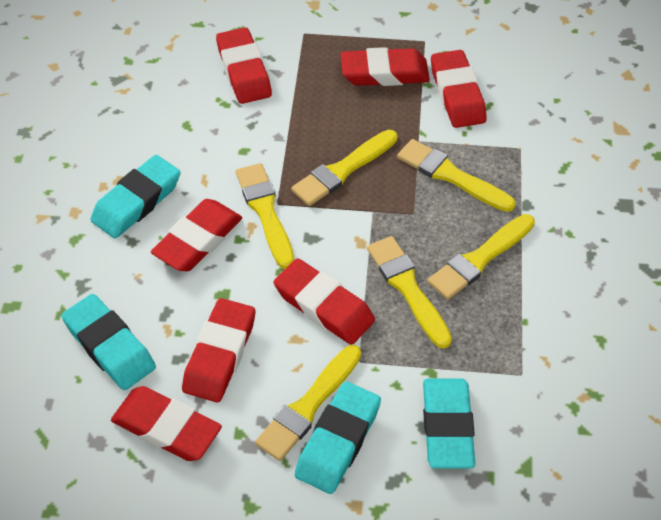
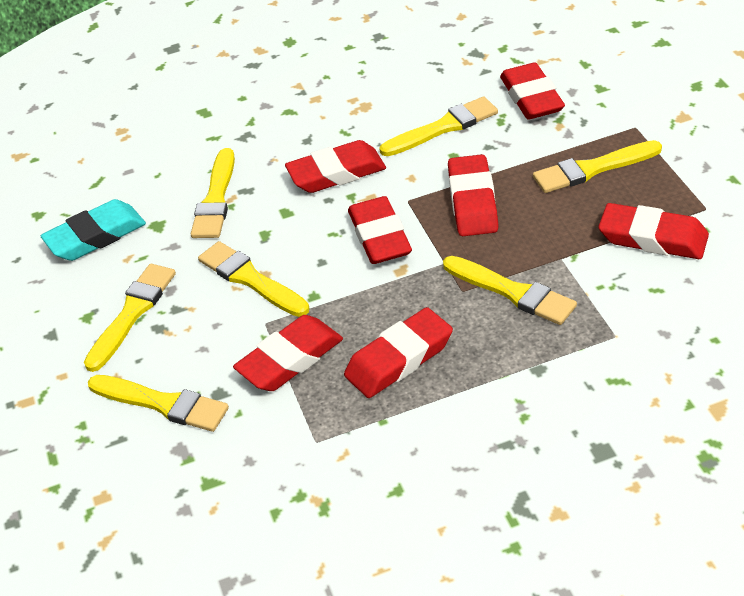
turquoise eraser: 4 -> 1
yellow brush: 6 -> 7

